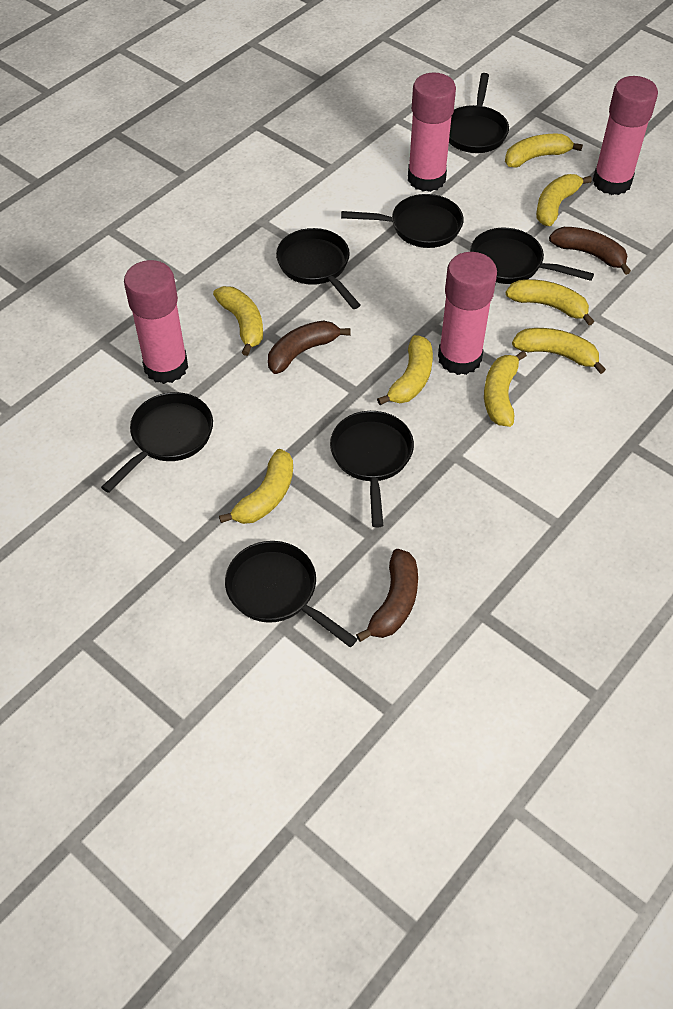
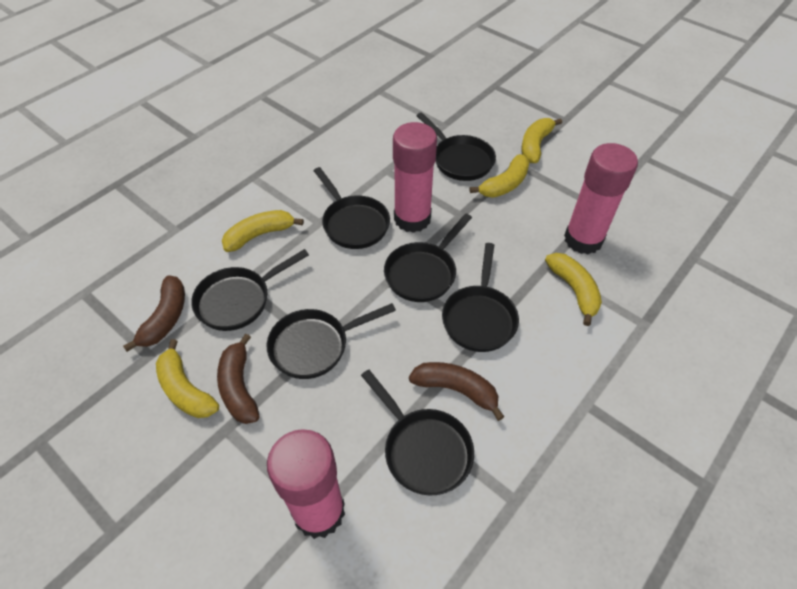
pink glue stick: 4 -> 3
yellow banana: 8 -> 5

